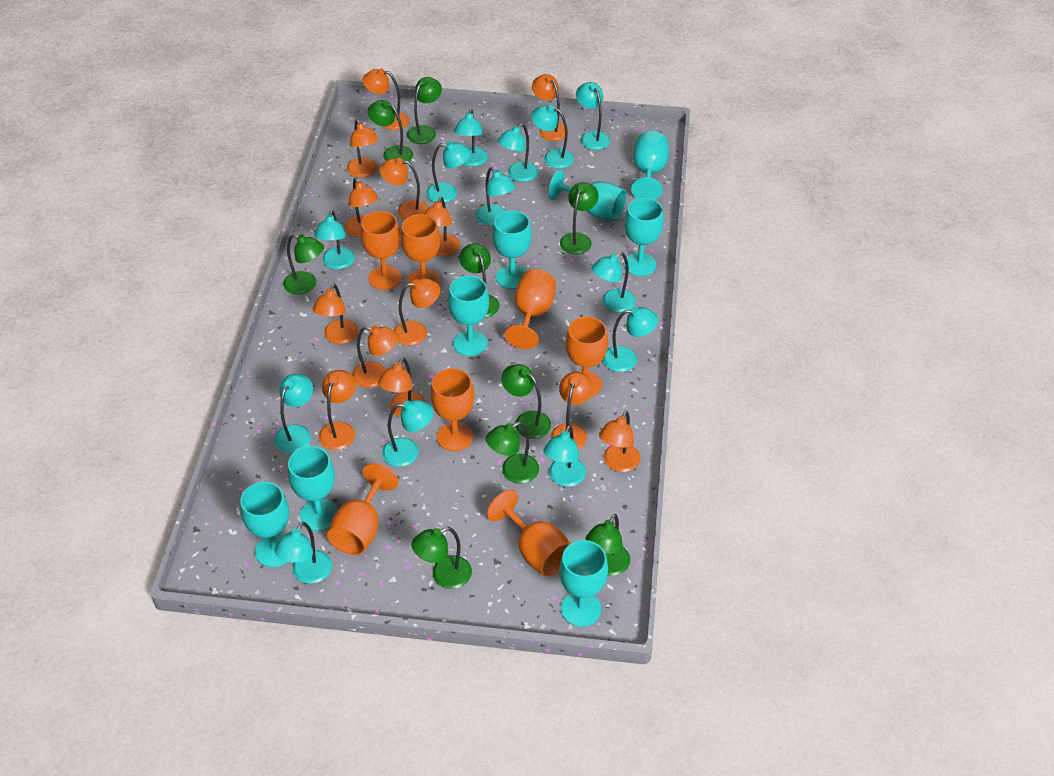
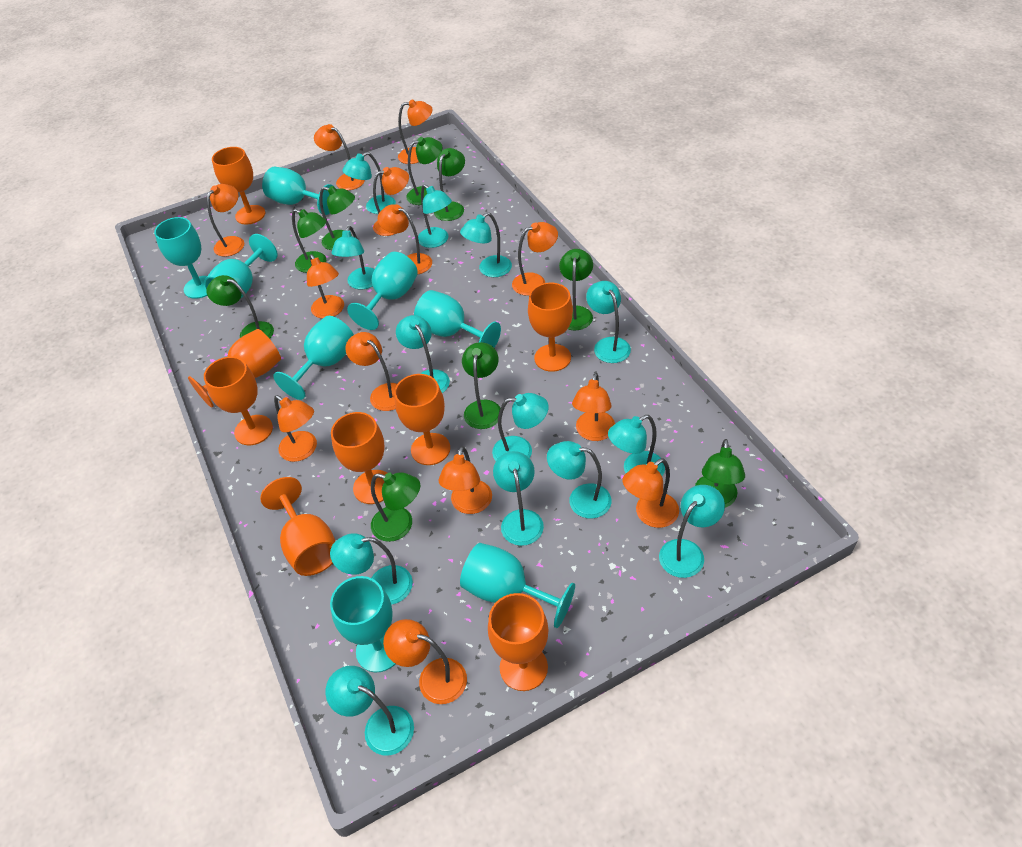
orange goblet: 7 -> 8

